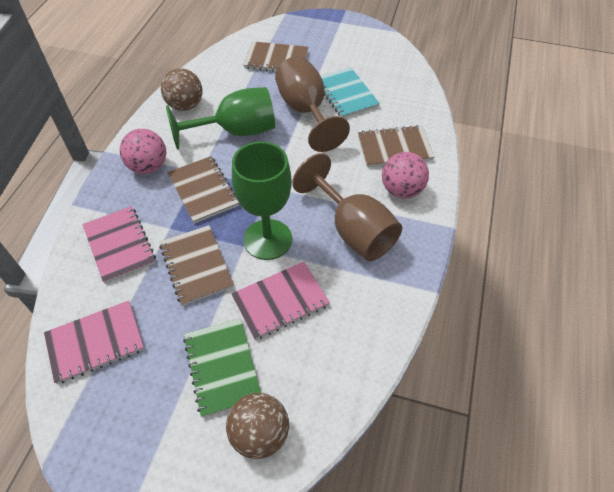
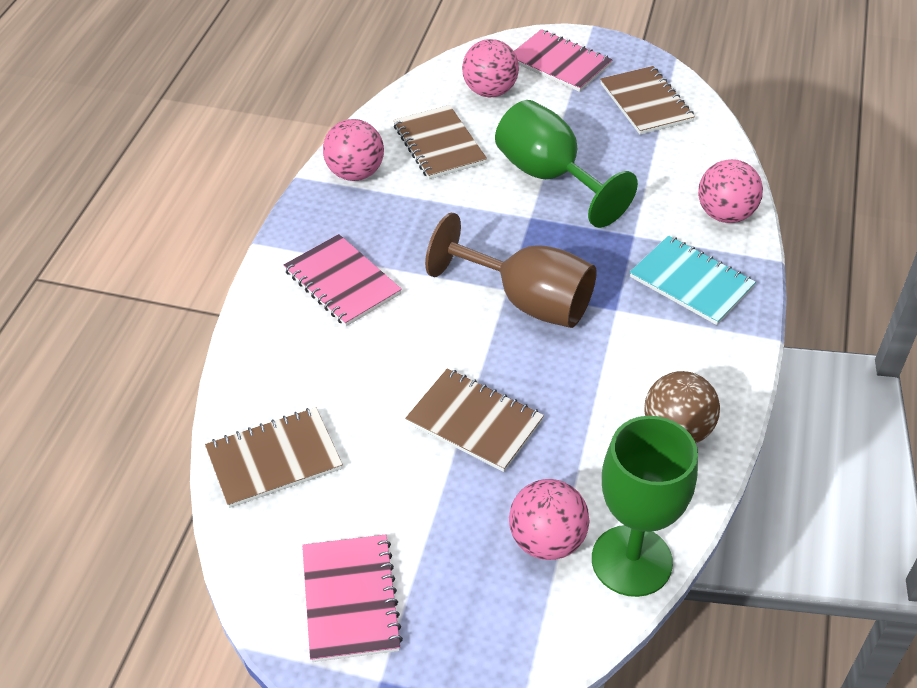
brown ball: 2 -> 1
brown goblet: 2 -> 1
green notebook: 1 -> 0
pink ball: 2 -> 4

